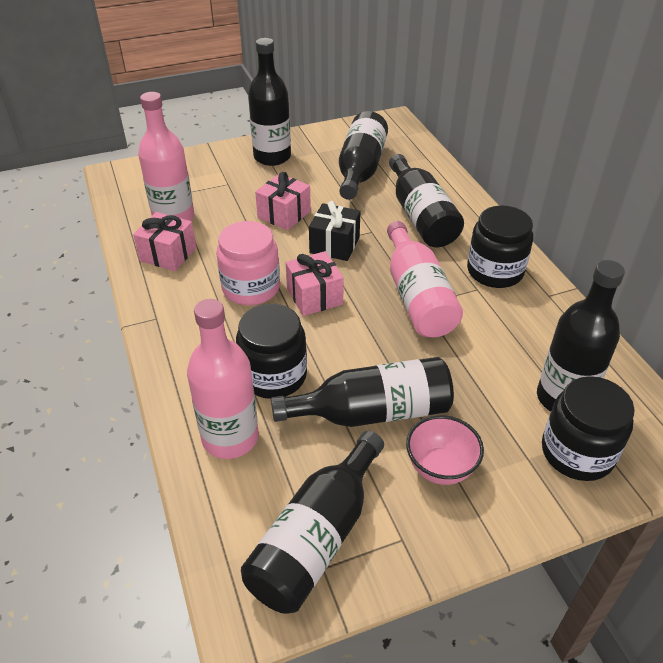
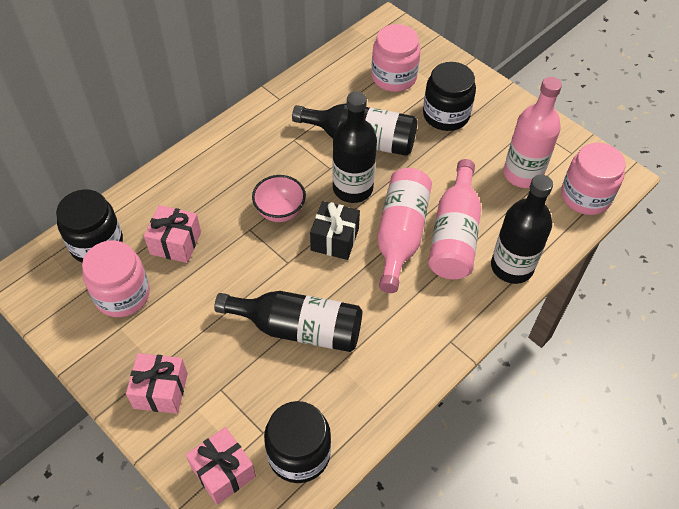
black bottle: 6 -> 4
pink jar: 1 -> 3

